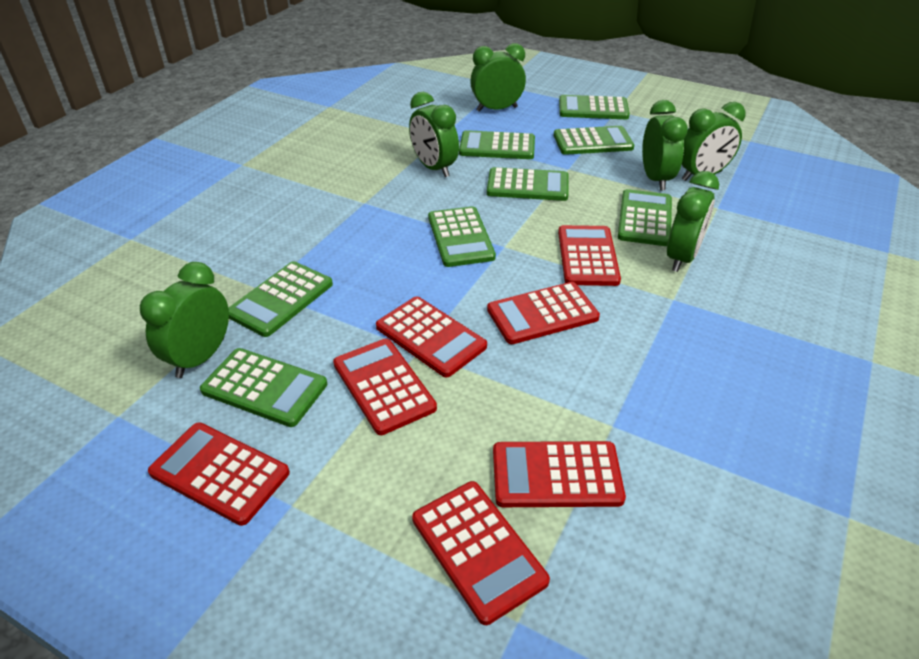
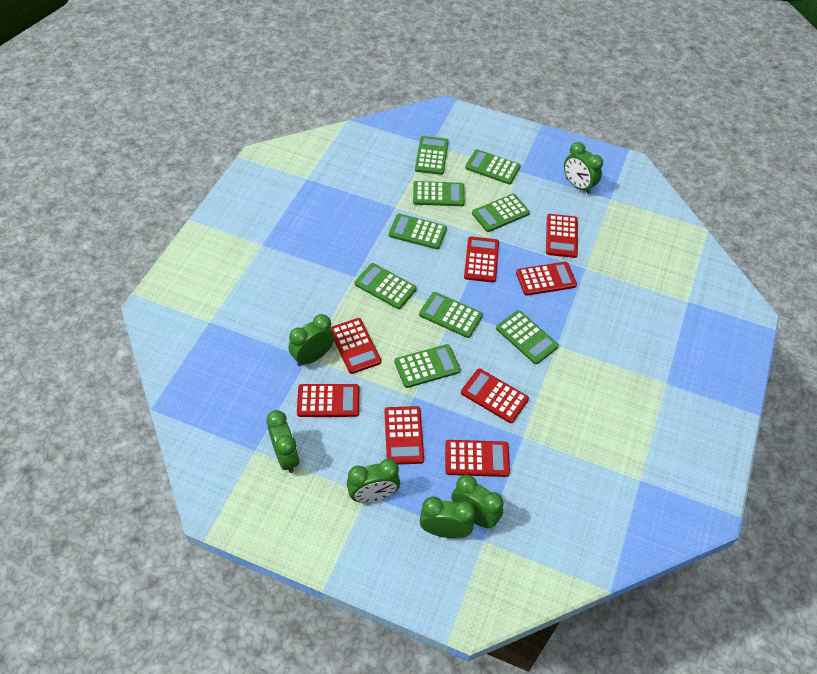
green calculator: 8 -> 9
red calculator: 7 -> 8

